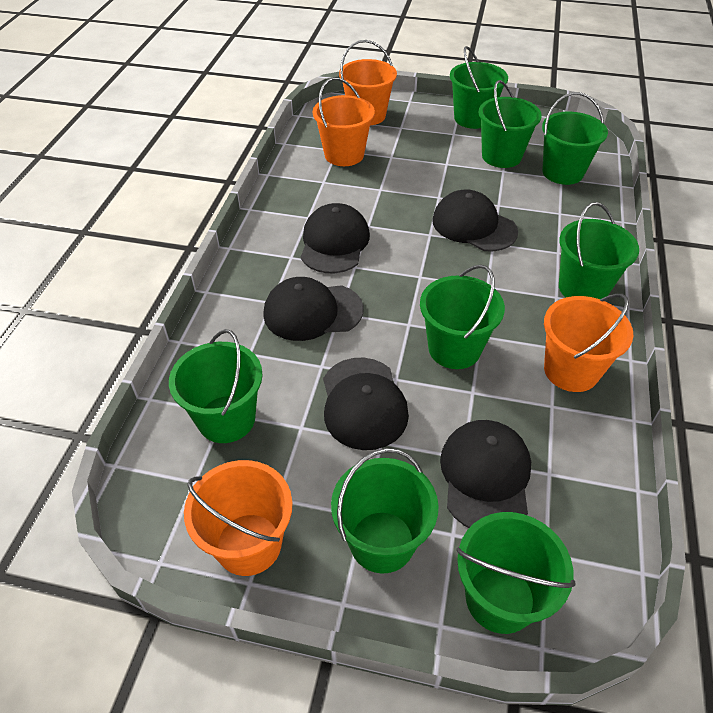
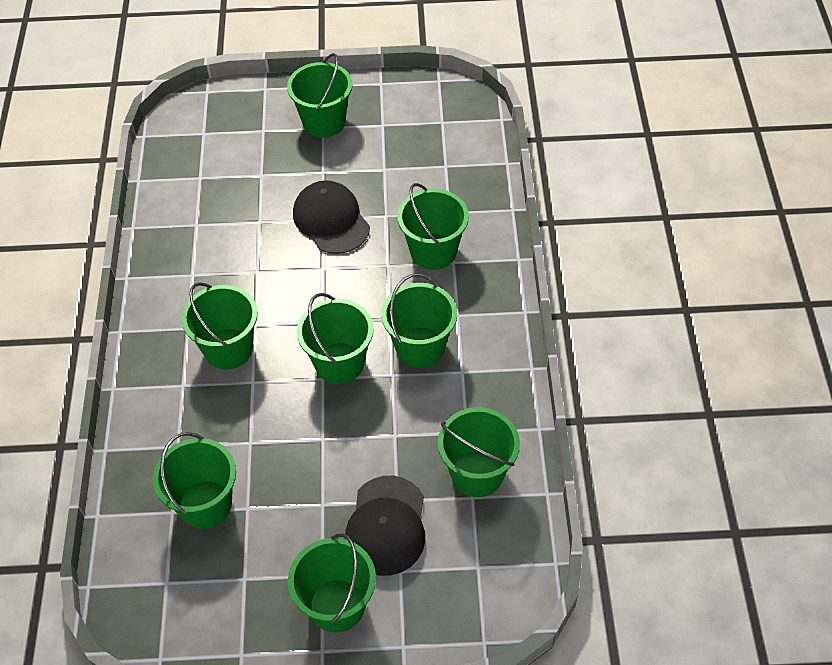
black cap: 5 -> 2
orange bucket: 4 -> 0

